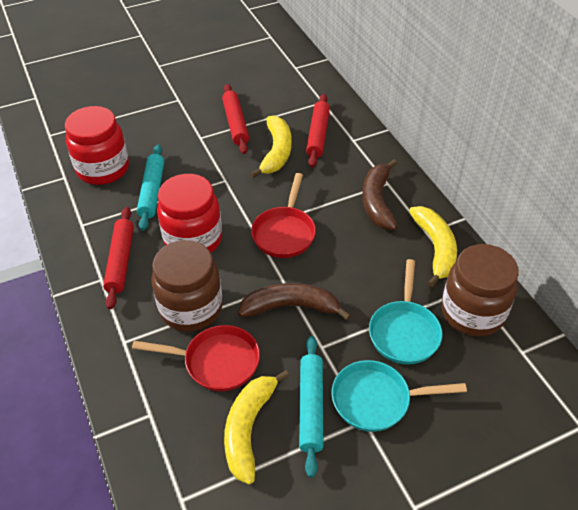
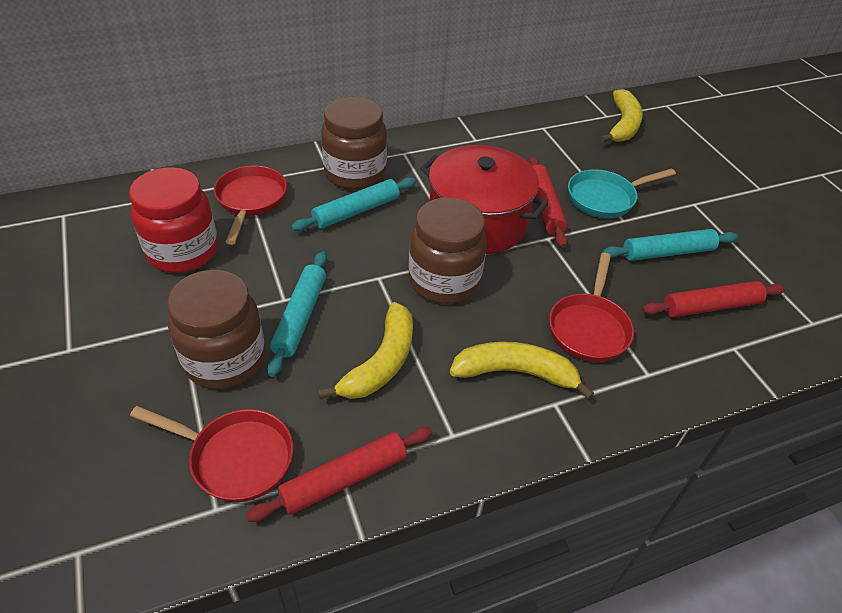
brown banana: 2 -> 0
brown jar: 2 -> 3
red jar: 2 -> 1
red pan: 2 -> 3
red pot: 0 -> 1
turquoise pan: 2 -> 1
turquoise rolling pin: 2 -> 3

